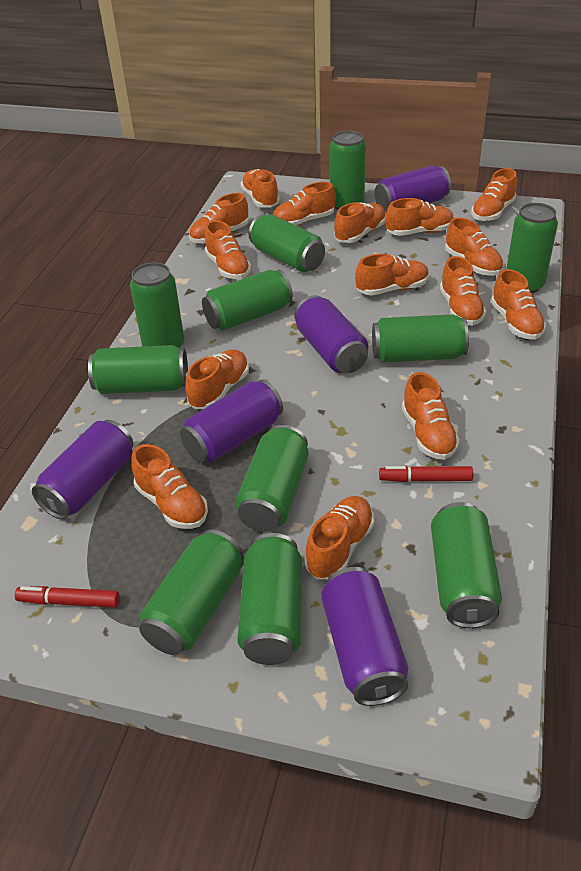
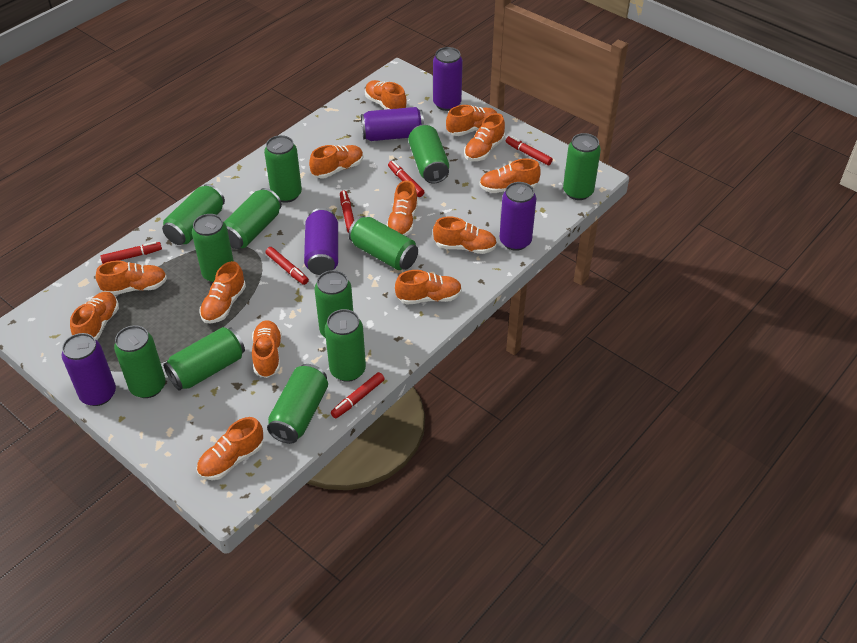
green can: 11 -> 12
orange shoe: 15 -> 13
red marker: 2 -> 6

